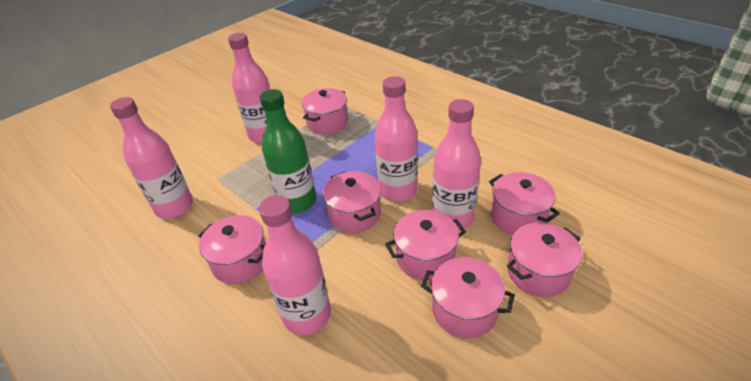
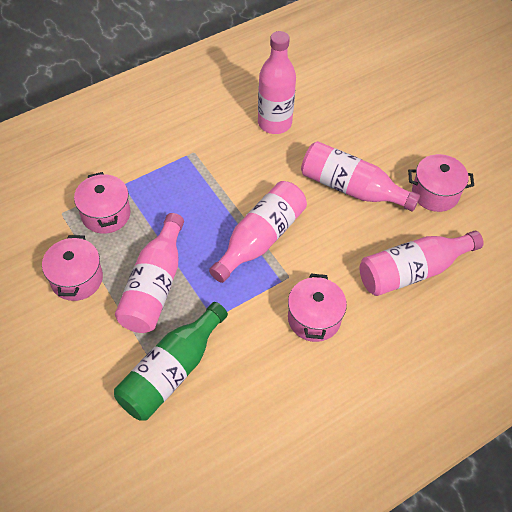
pink pot: 7 -> 4

